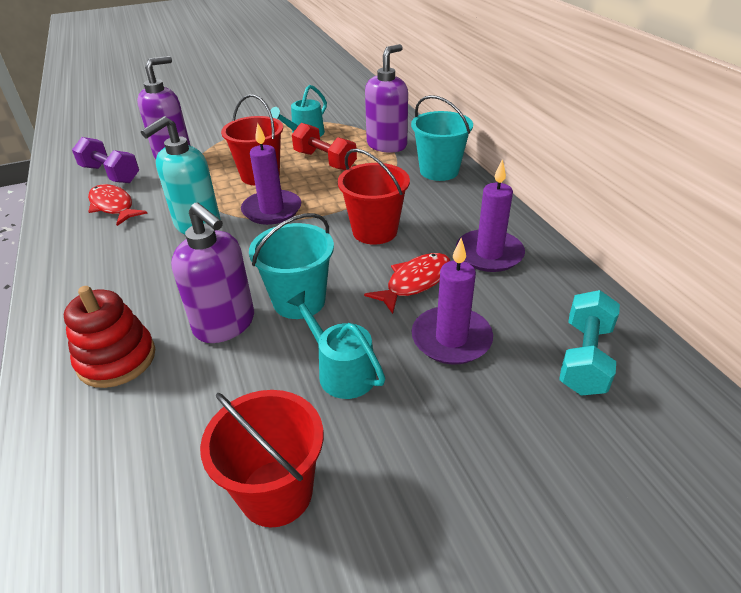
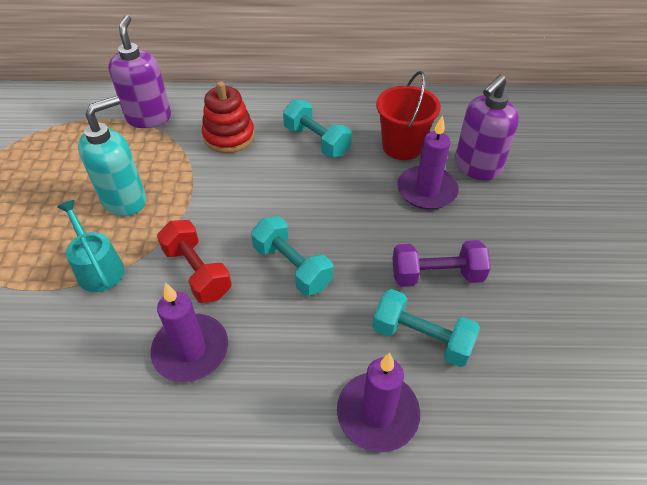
purple soap dispenser: 3 -> 2
red bucket: 3 -> 1
red fish: 2 -> 0
turquoise bucket: 2 -> 0
turquoise dumbbell: 1 -> 3
turquoise watering can: 2 -> 1

